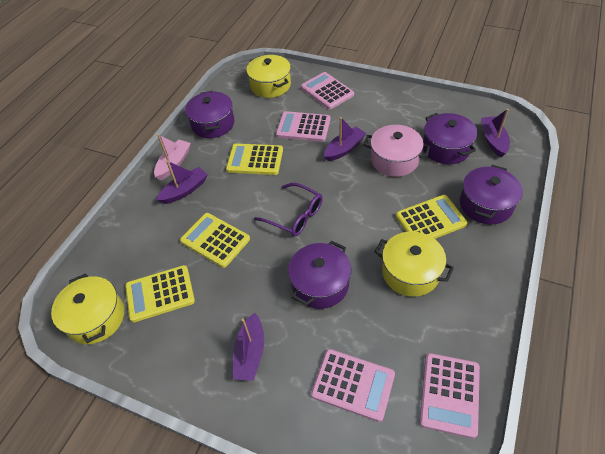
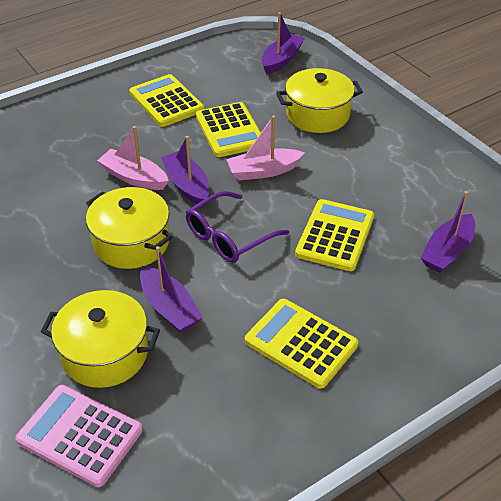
pink boat: 1 -> 2
pink calculator: 4 -> 1
pink pot: 1 -> 0
purple pot: 4 -> 0

